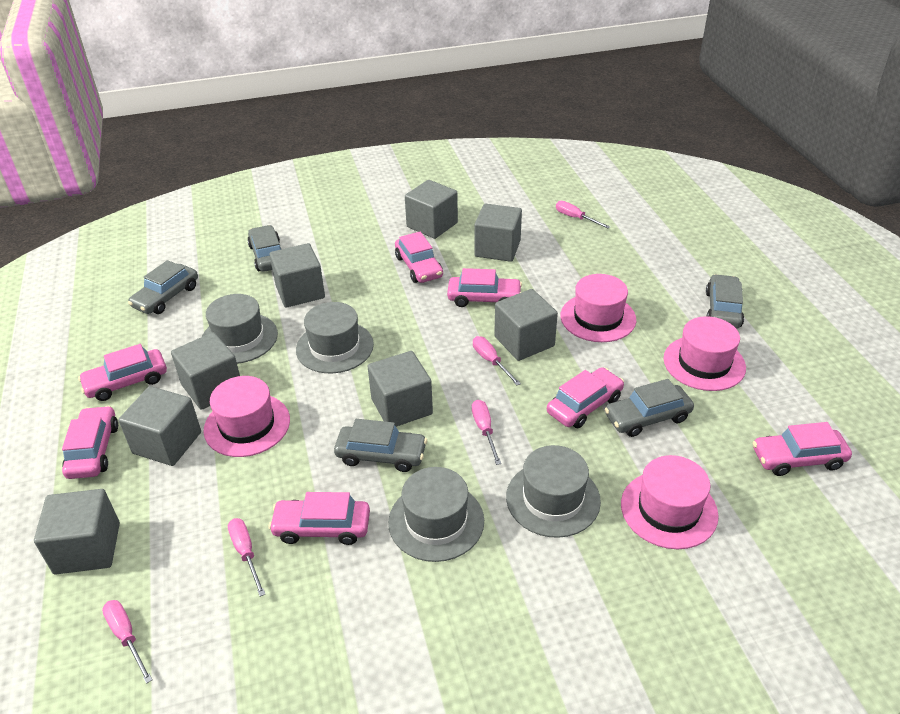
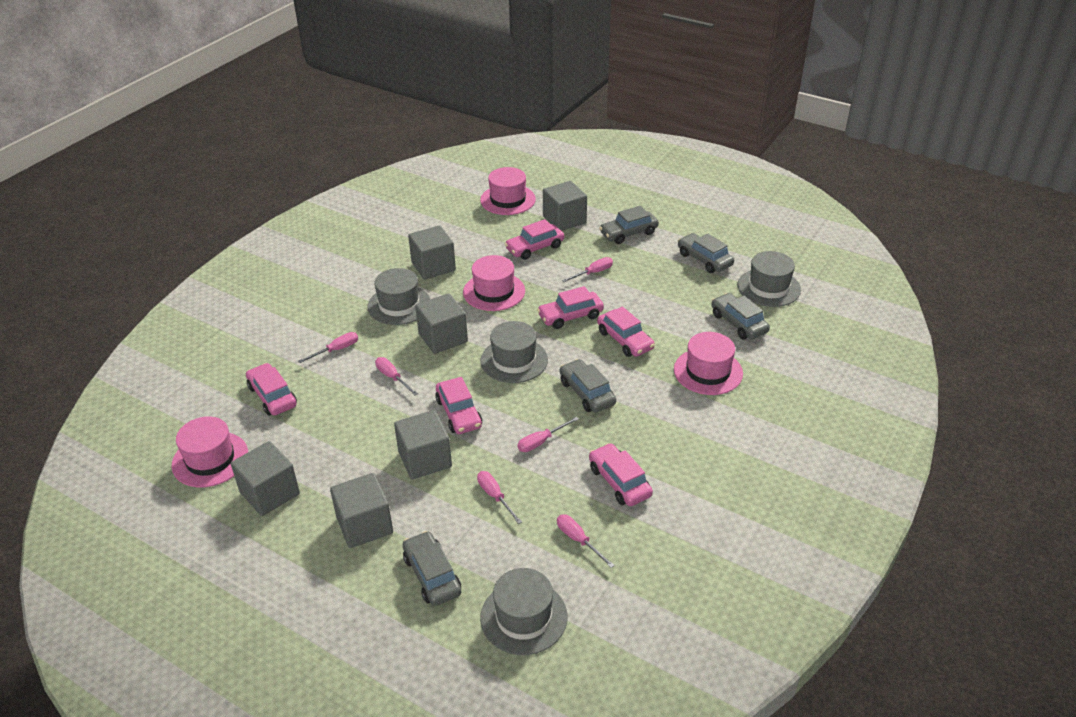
grey cube: 8 -> 6
pink car: 7 -> 6
pink screwdriver: 5 -> 6

